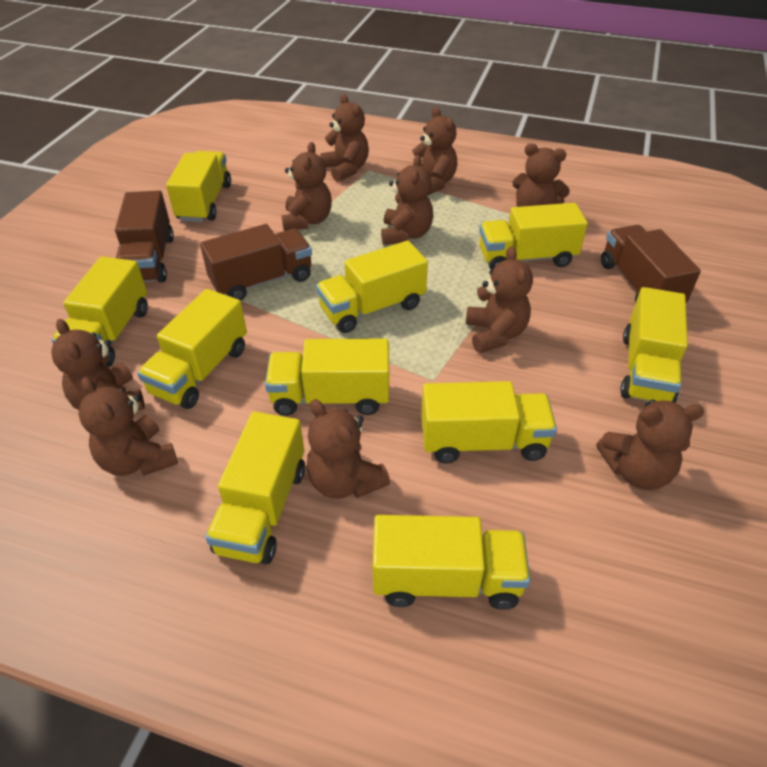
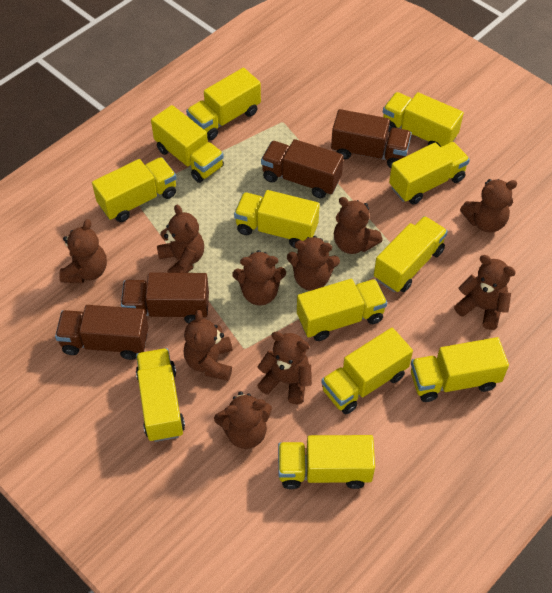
brown truck: 3 -> 4
yellow truck: 10 -> 12

